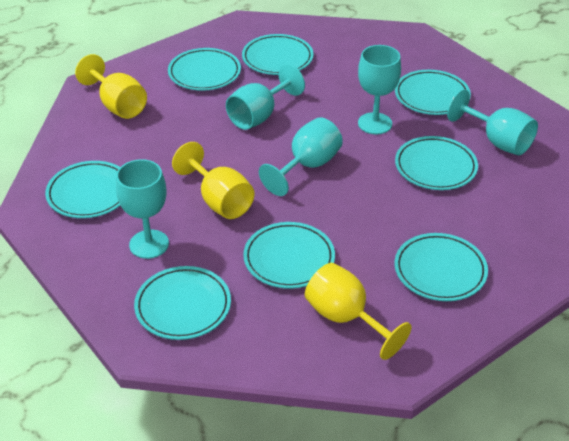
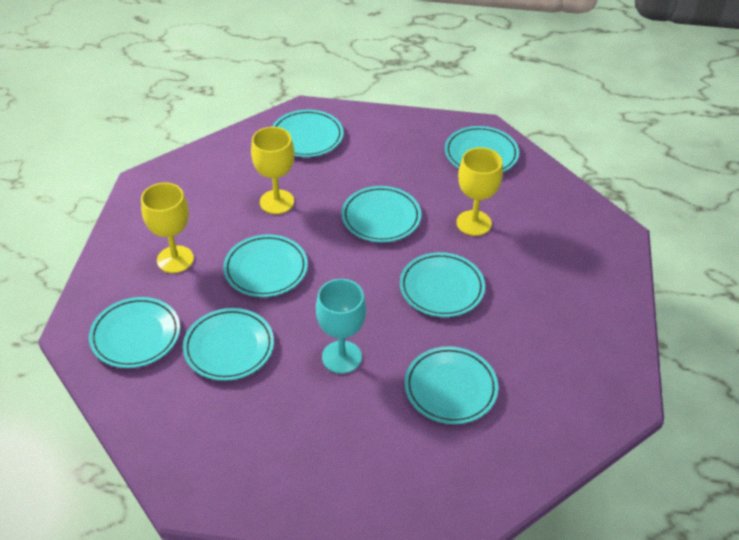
turquoise goblet: 5 -> 1

